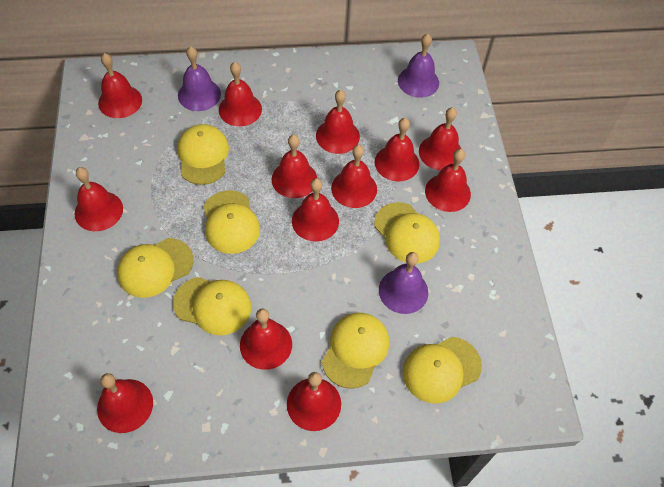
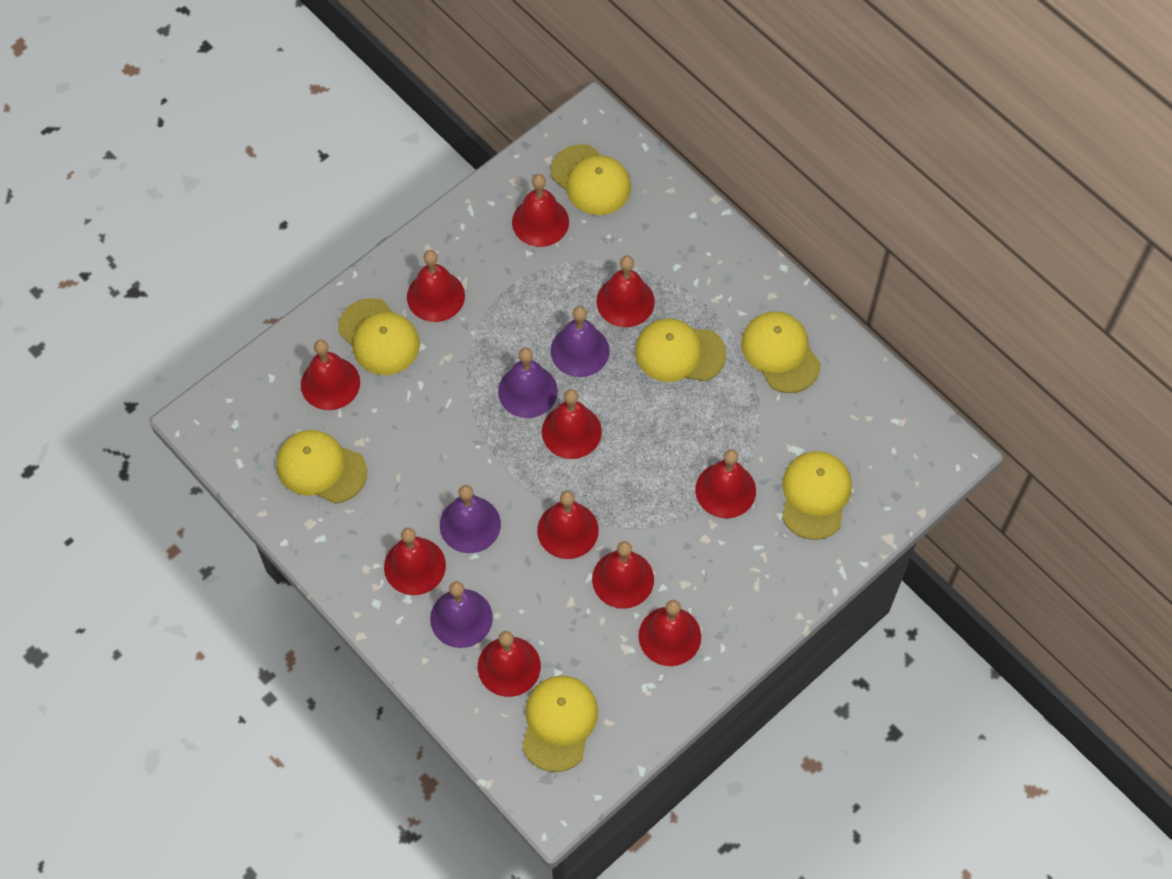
purple bell: 3 -> 4
red bell: 13 -> 11

